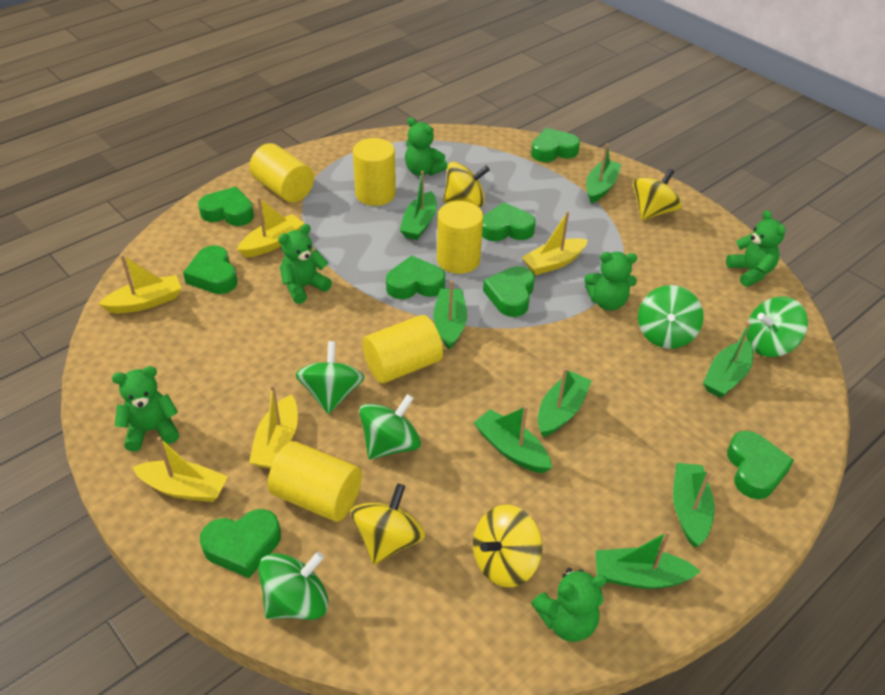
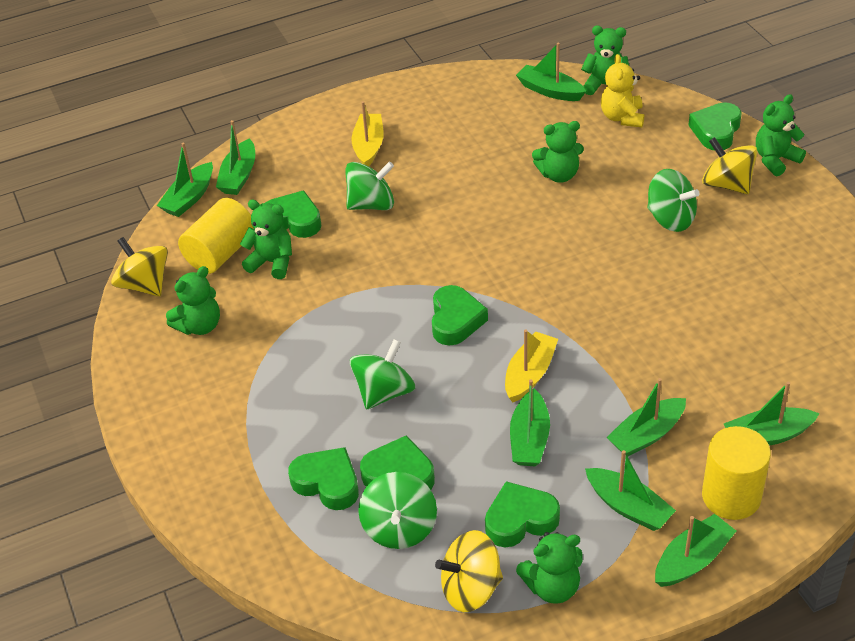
green heart: 8 -> 6
green spinning top: 5 -> 4
yellow boat: 5 -> 2
yellow cylinder: 5 -> 2
yellow spinning top: 4 -> 3
yellow teddy bear: 0 -> 1

